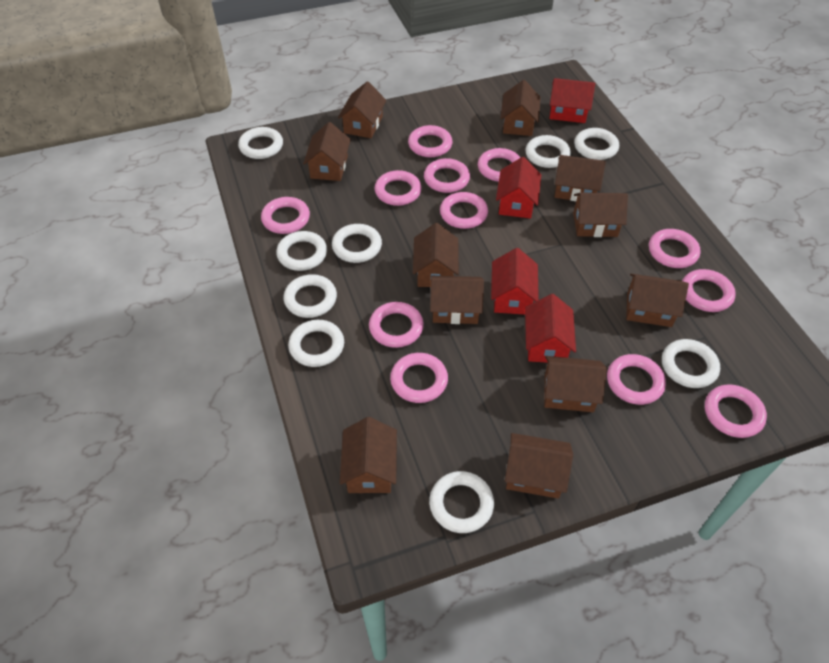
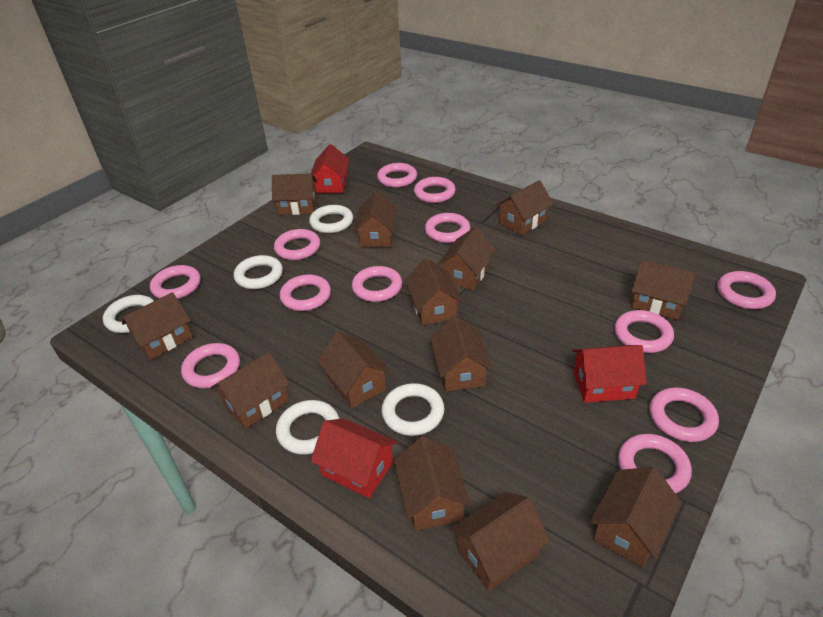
brown house: 11 -> 13
red house: 4 -> 3
white ring: 9 -> 5

